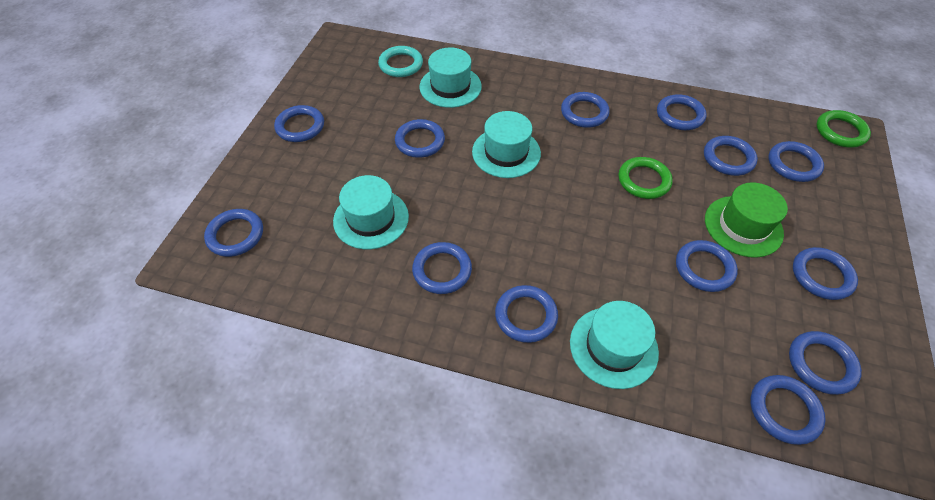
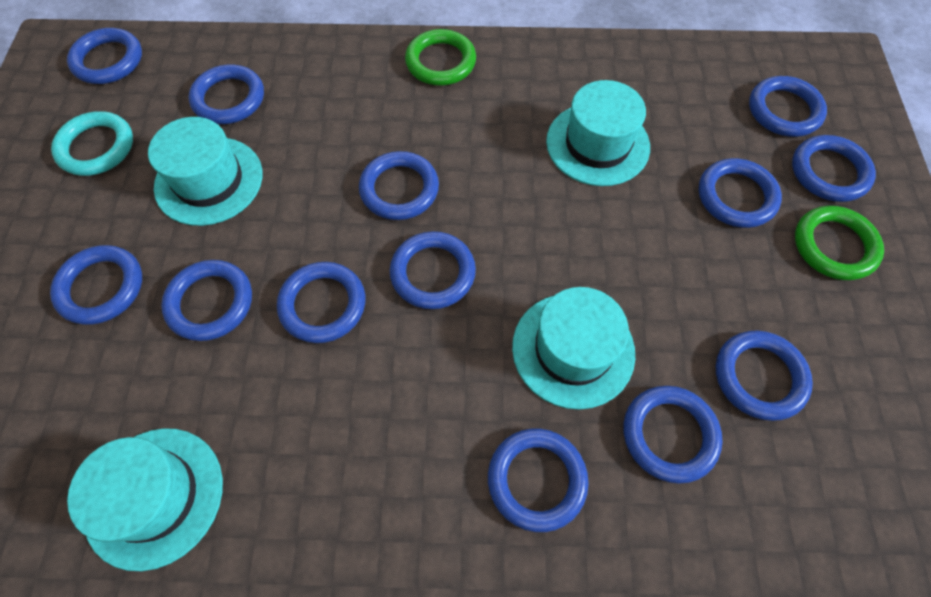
green hat: 1 -> 0

